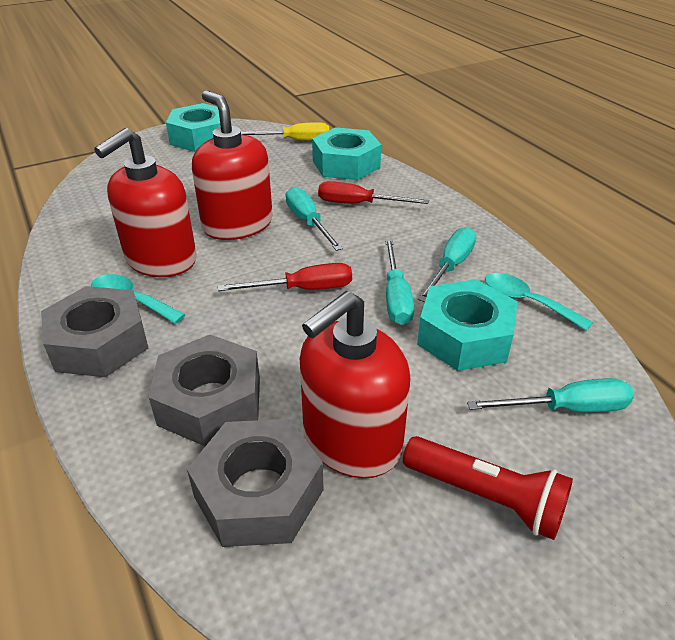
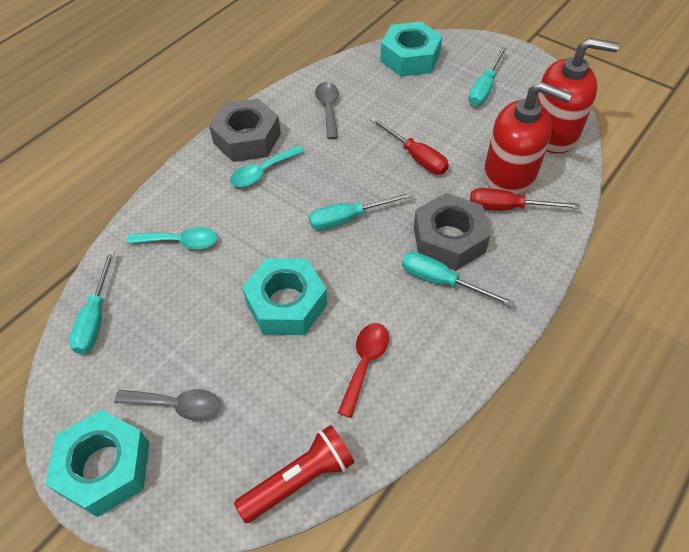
grey nut: 3 -> 2
grey spoon: 0 -> 2
red soap dispenser: 3 -> 2
red spoon: 0 -> 1
yellow screwdriver: 1 -> 0

